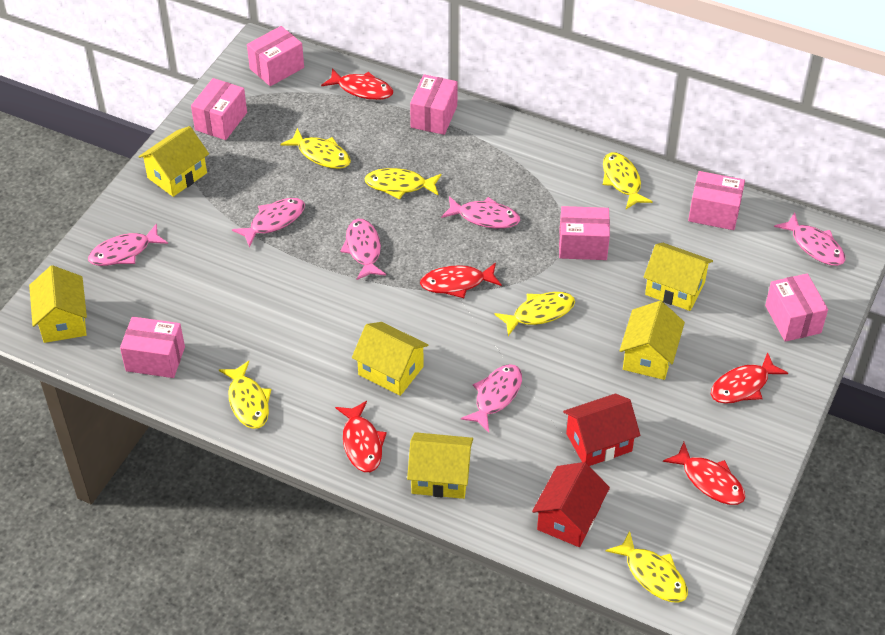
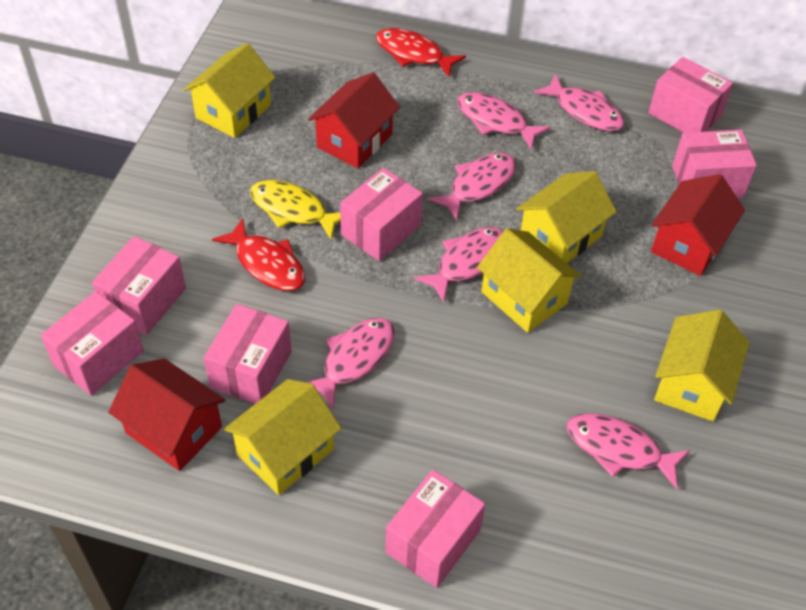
red fish: 5 -> 2
red house: 2 -> 3
yellow fish: 6 -> 1
yellow house: 6 -> 5

